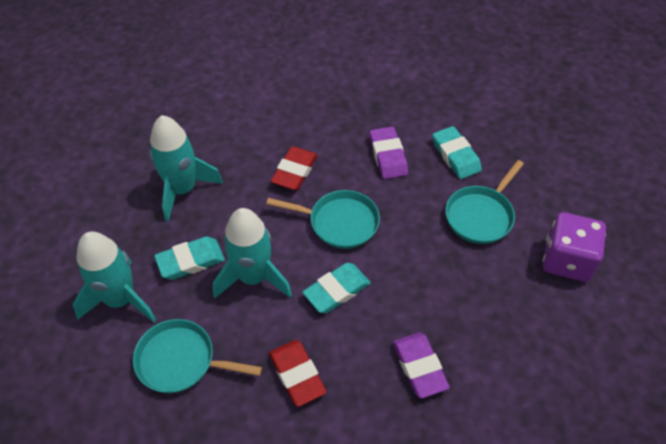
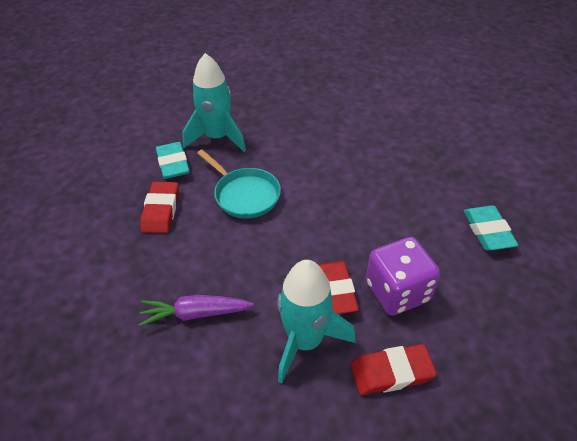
purple carrot: 0 -> 1
purple eraser: 2 -> 0
red eraser: 2 -> 3
turquoise eraser: 3 -> 2
turquoise pan: 3 -> 1
turquoise rocket: 3 -> 2

